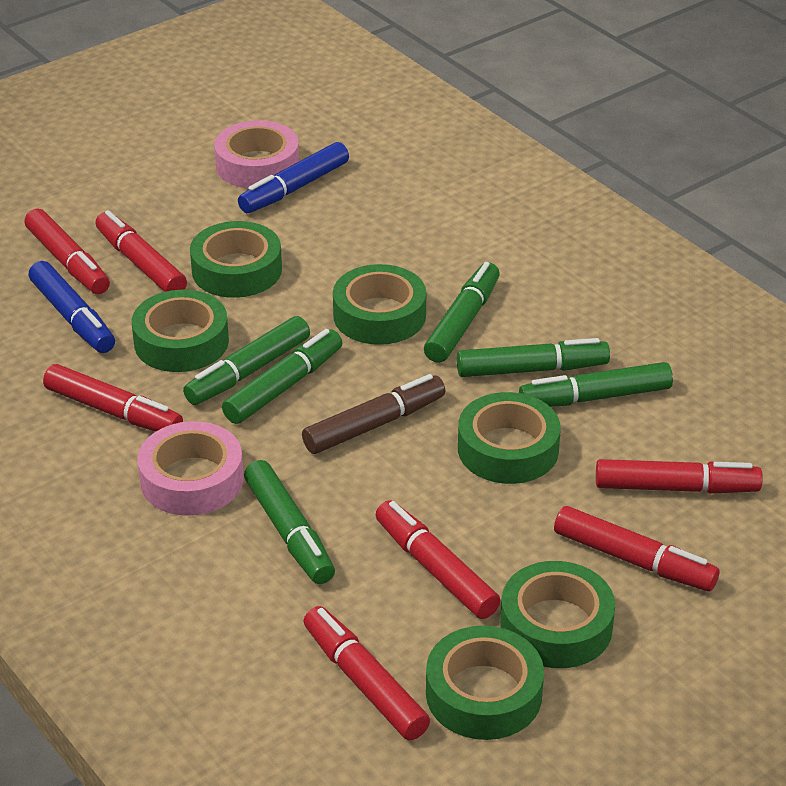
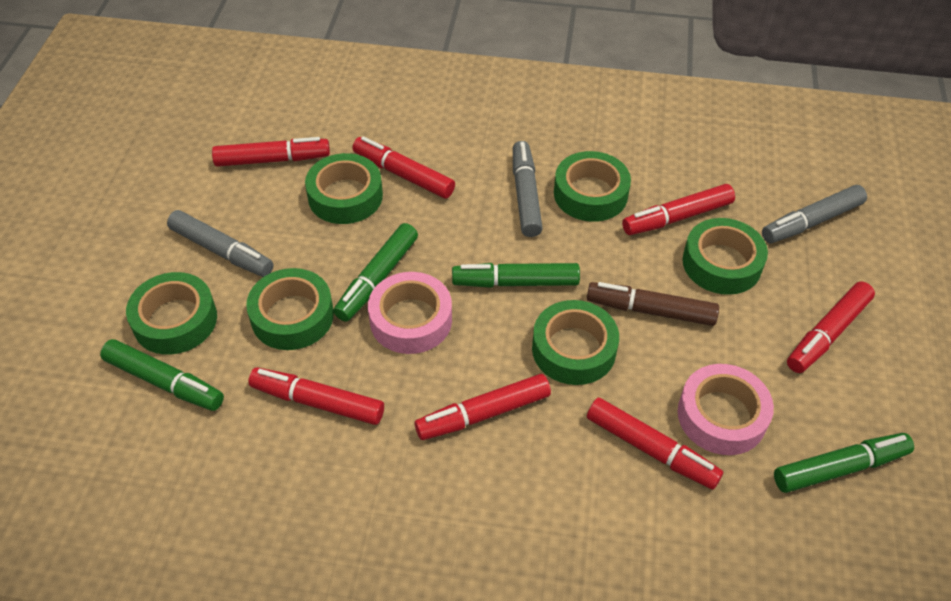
blue marker: 2 -> 0
green marker: 6 -> 4
grey marker: 0 -> 3

